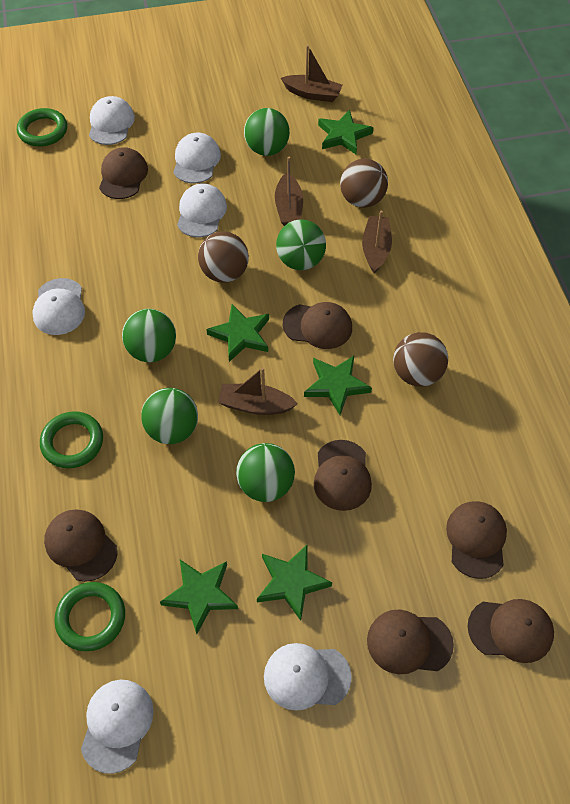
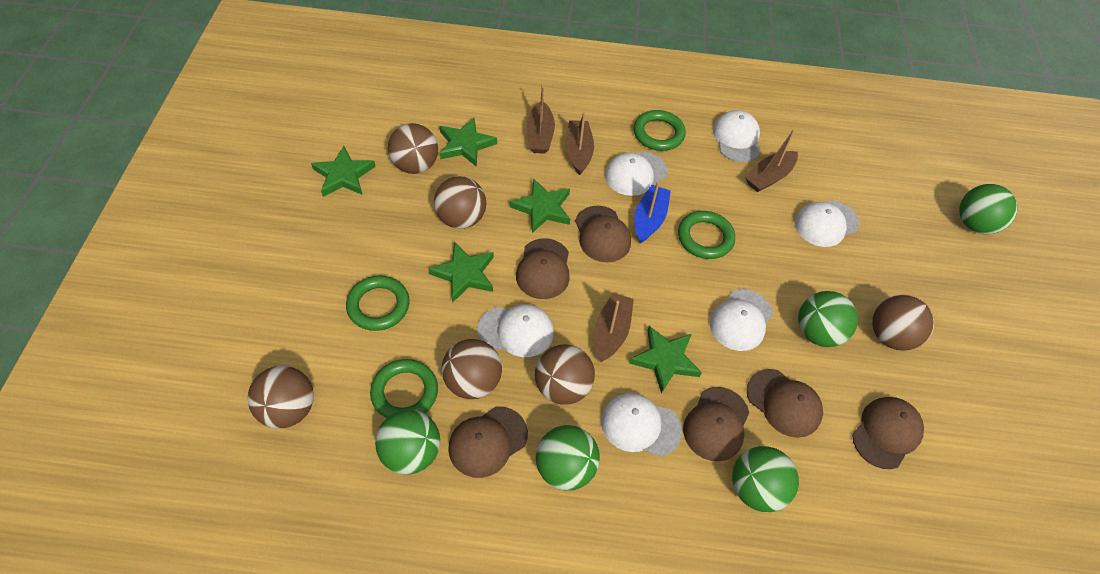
blue boat: 0 -> 1
brown ball: 3 -> 6
brown cap: 7 -> 6
green ring: 3 -> 4

